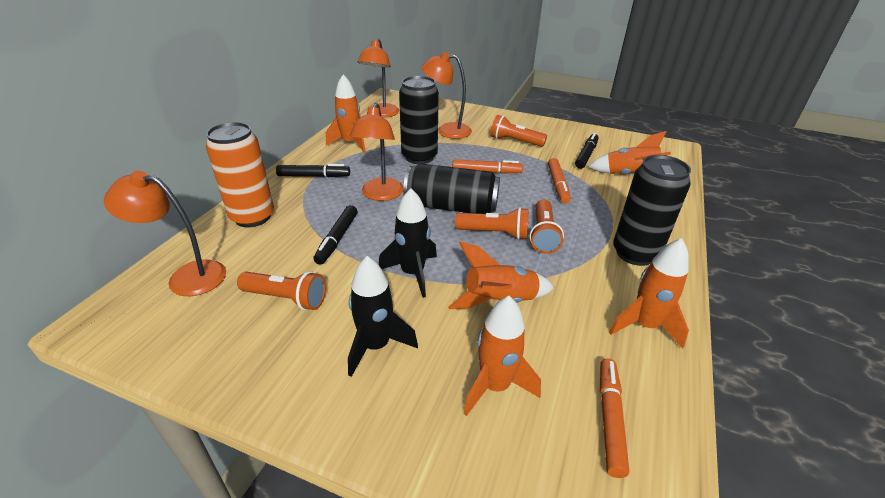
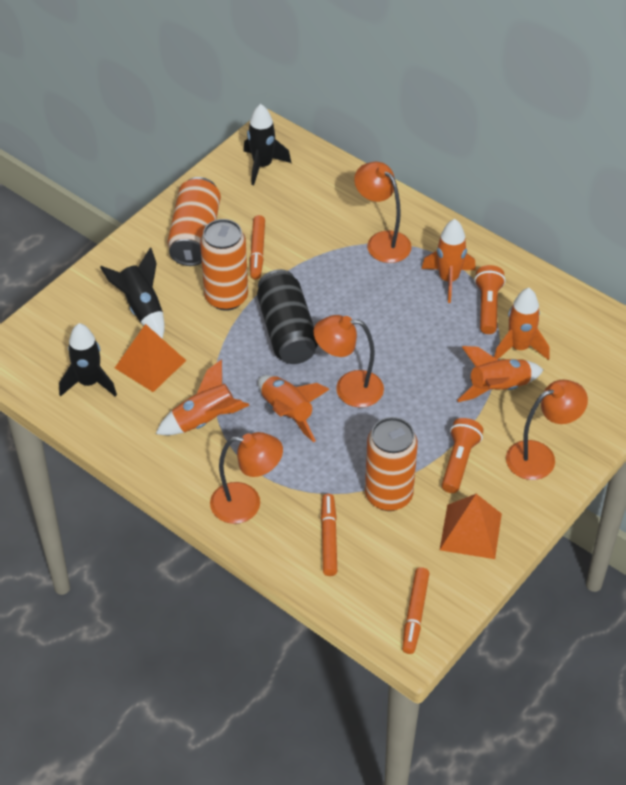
black can: 3 -> 1
black marker: 3 -> 0
black rocket: 2 -> 3
orange can: 1 -> 3
orange flashlight: 4 -> 2
orange pyramid: 0 -> 2

